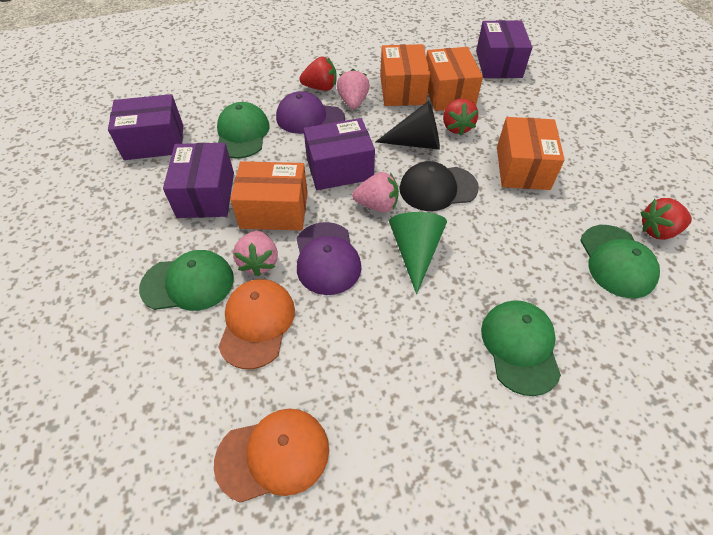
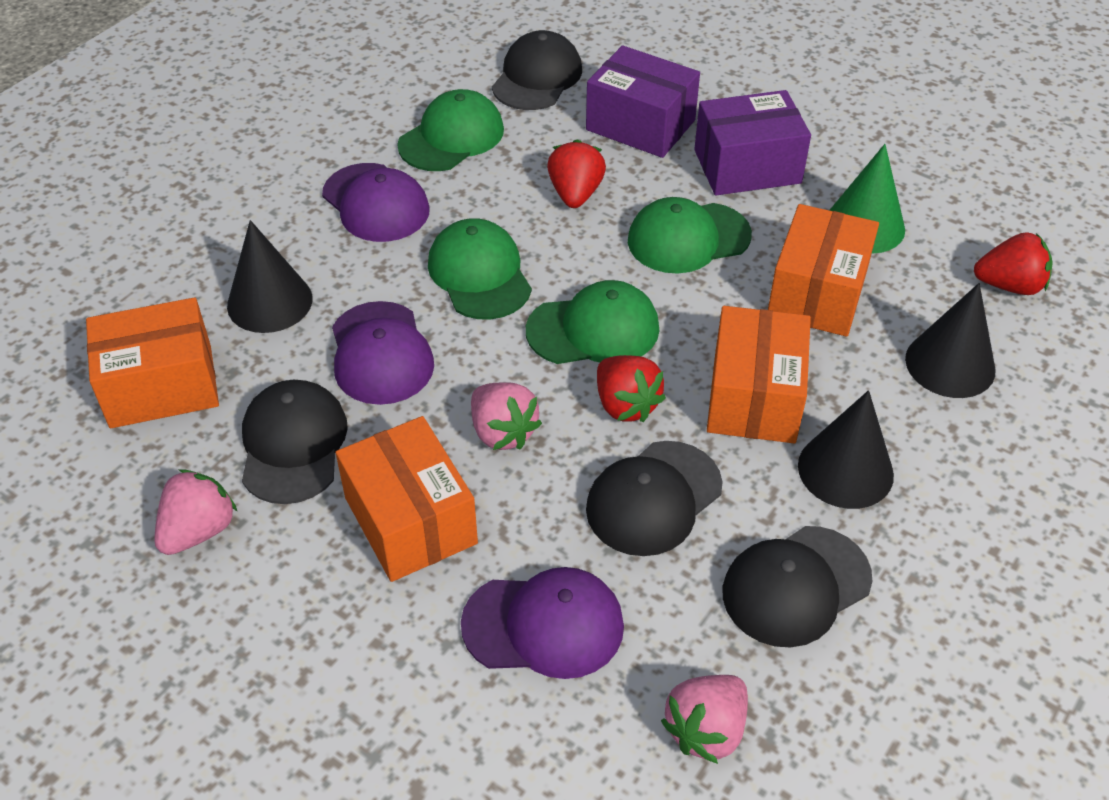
black cap: 1 -> 4
black cone: 1 -> 3
orange cap: 2 -> 0
purple box: 4 -> 2
purple cap: 2 -> 3

